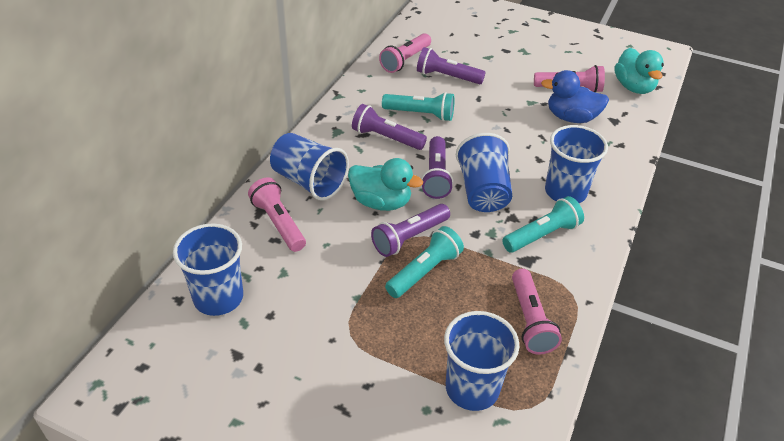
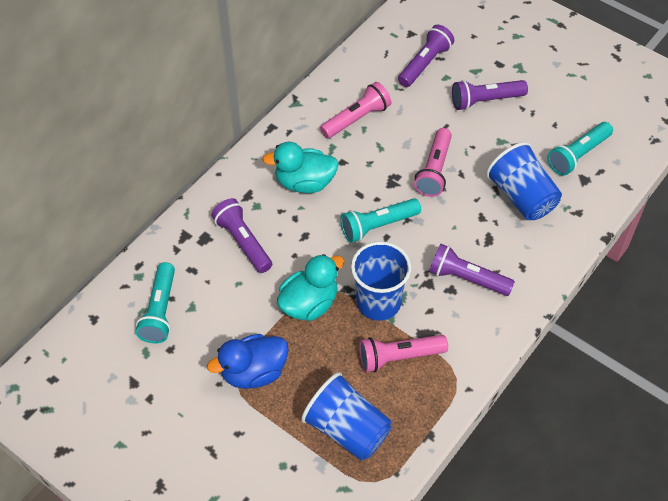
blue cup: 5 -> 3
pink flashlight: 4 -> 3

